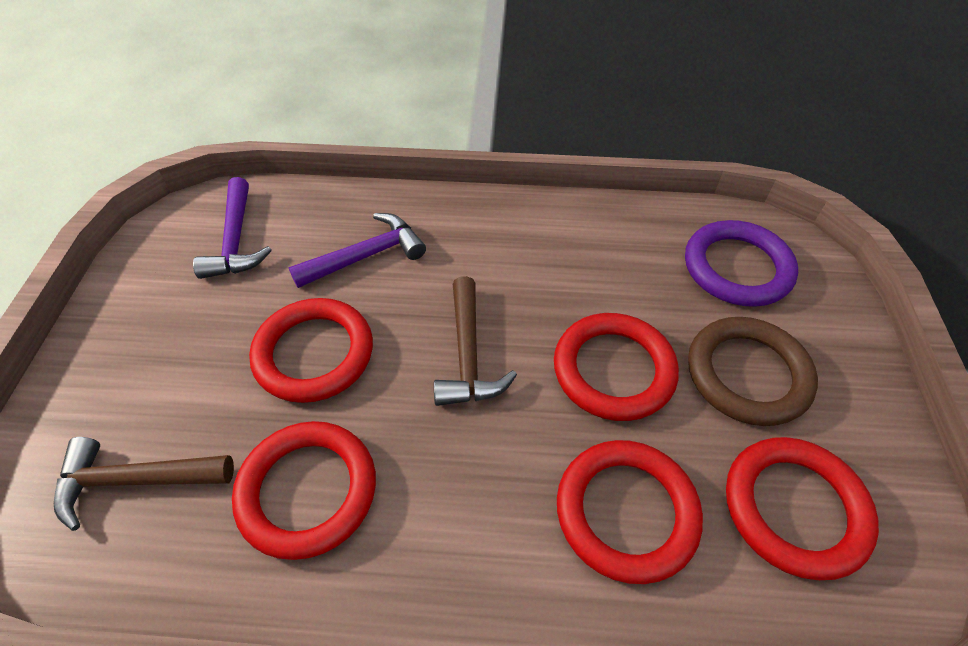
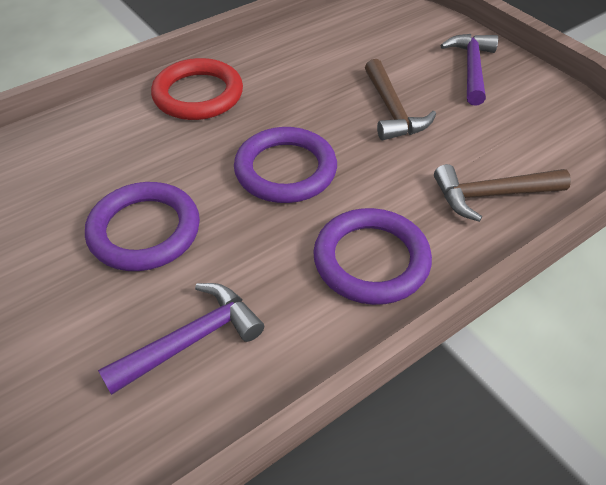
brown ring: 1 -> 0
purple ring: 1 -> 3
red ring: 5 -> 1

